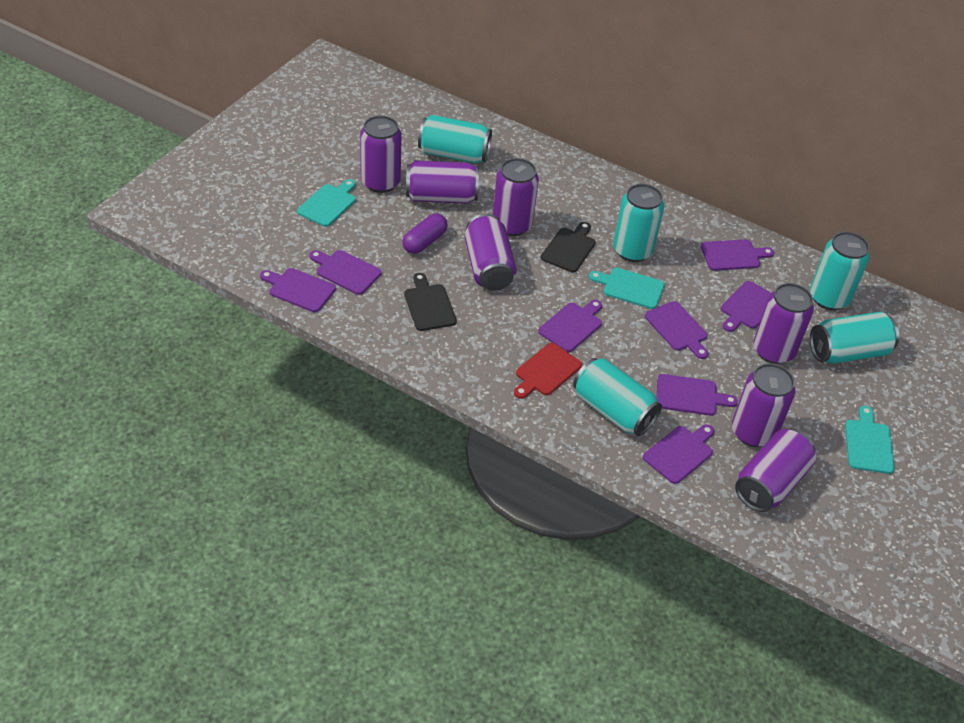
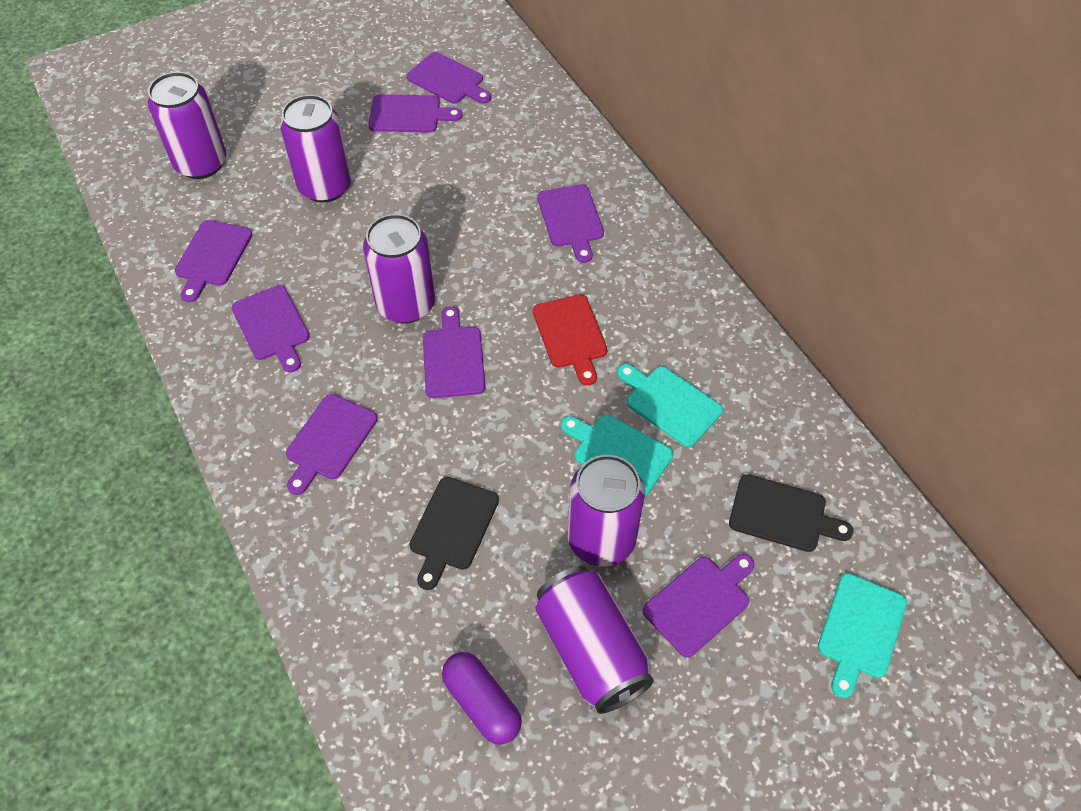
purple can: 7 -> 5
turquoise can: 5 -> 0

